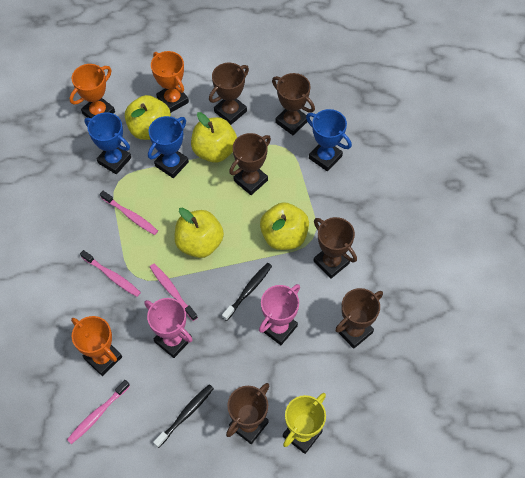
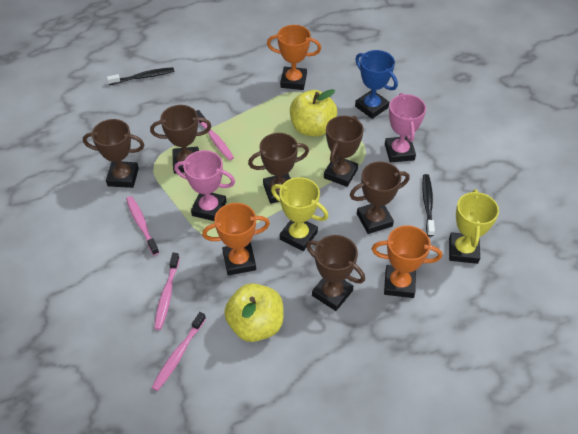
blue trophy: 3 -> 1
yellow apple: 4 -> 2
yellow trophy: 1 -> 2

